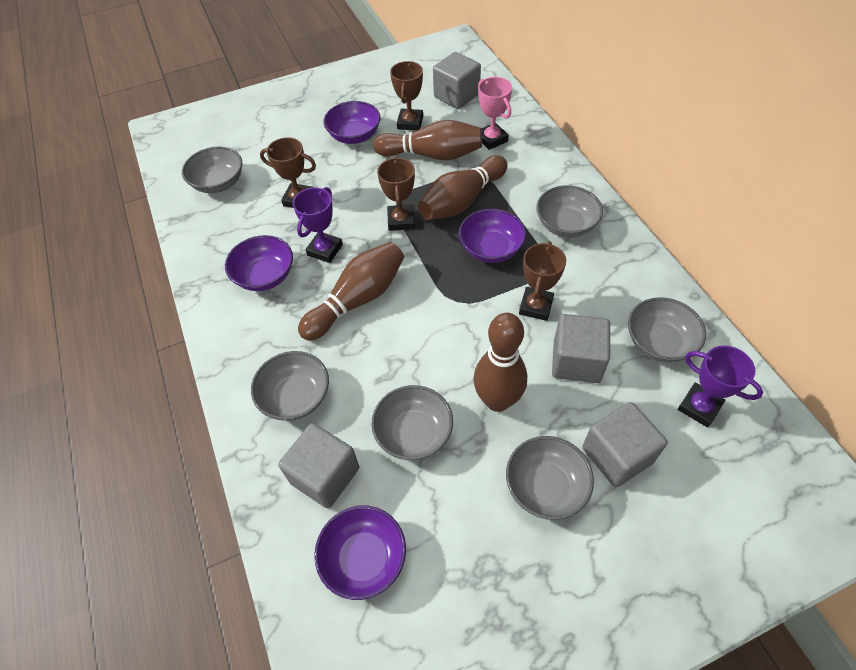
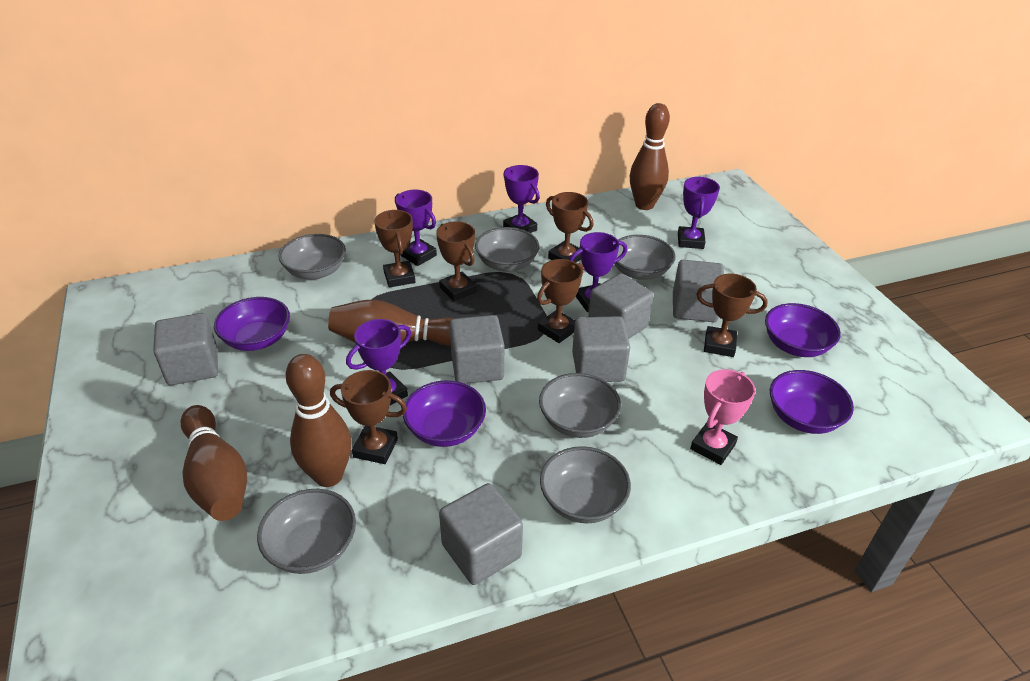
brown trophy: 4 -> 6
grey cube: 4 -> 6
purple trophy: 2 -> 5

